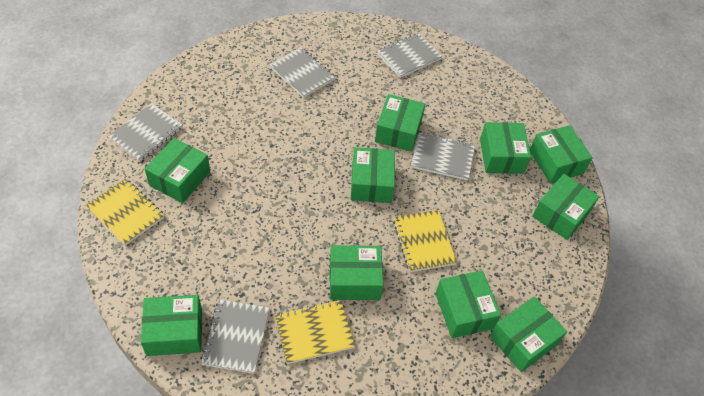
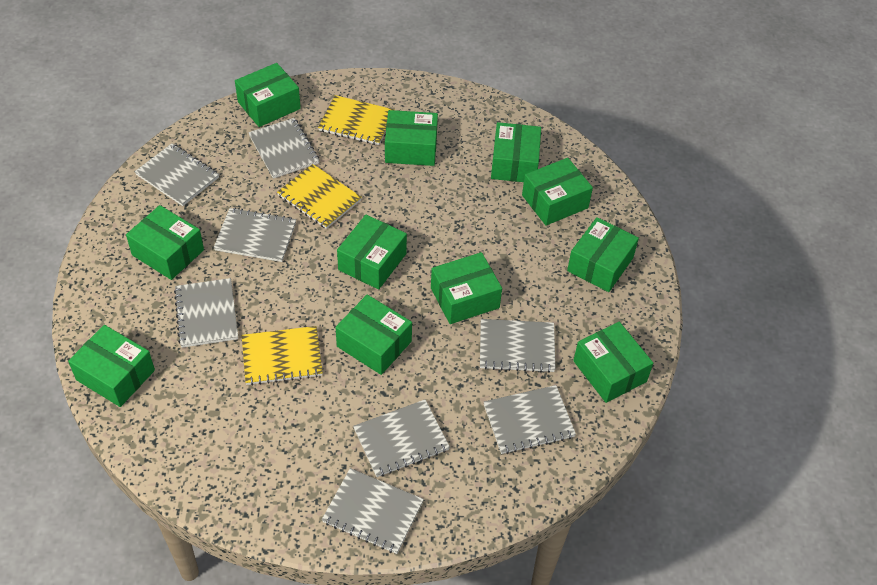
green box: 10 -> 11
grey notebook: 5 -> 8

